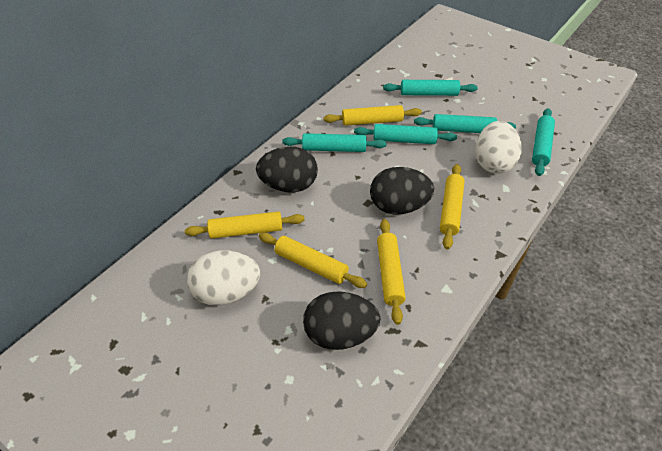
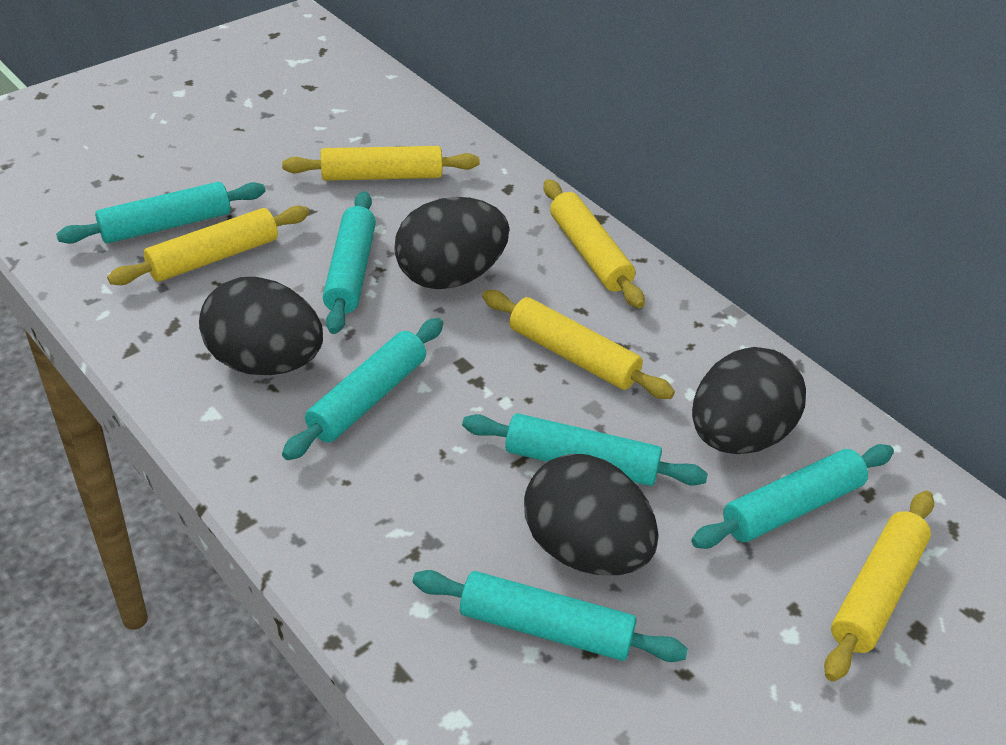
black egg: 3 -> 4
turquoise rolling pin: 5 -> 6
white egg: 2 -> 0

